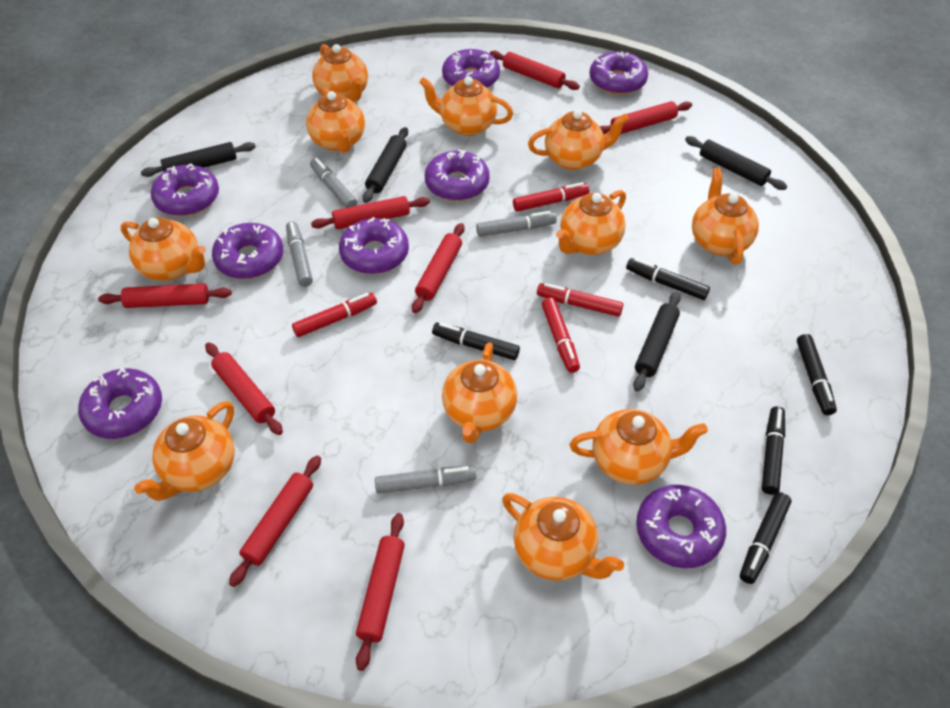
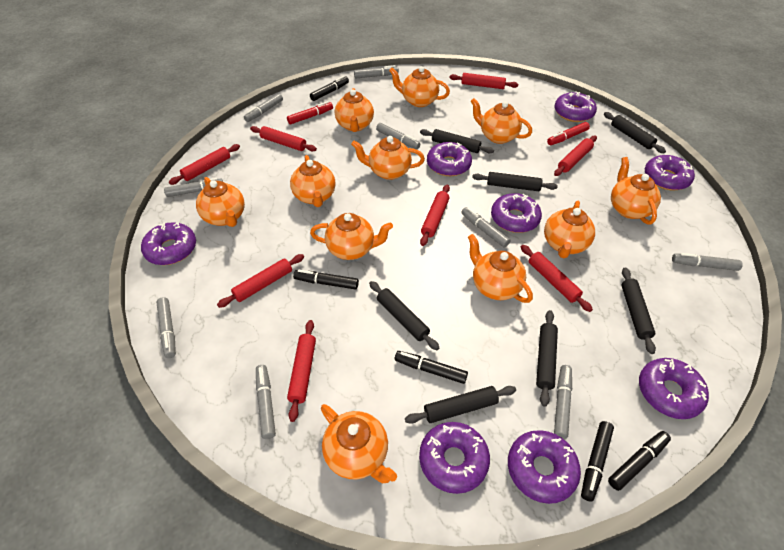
black rolling pin: 4 -> 7
grey marker: 4 -> 9
red marker: 4 -> 2

